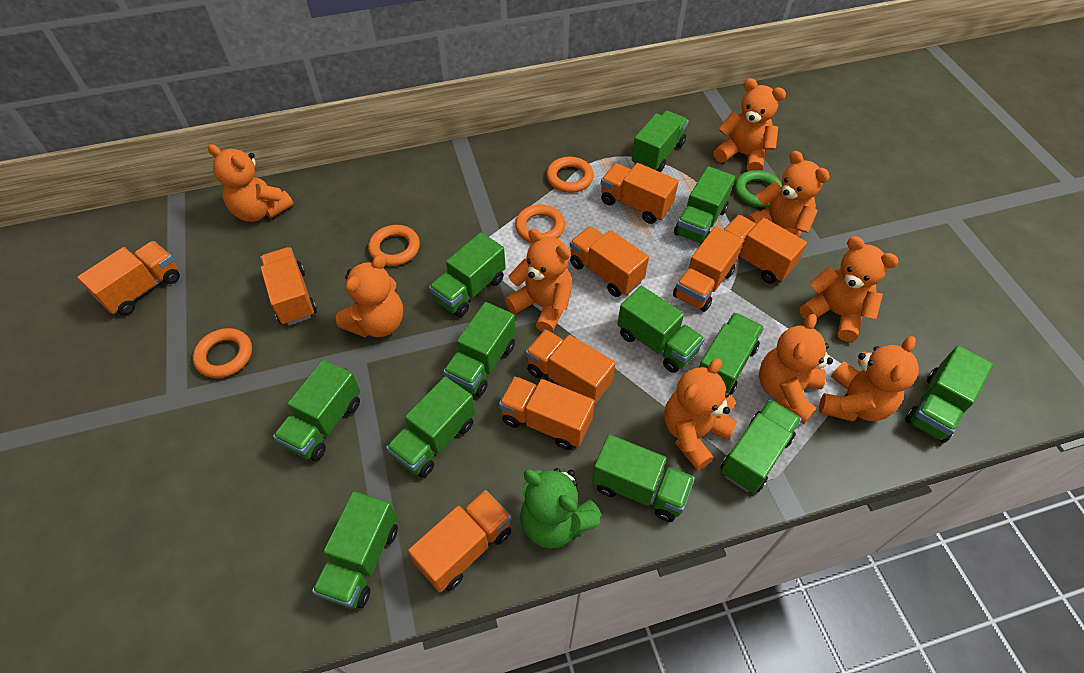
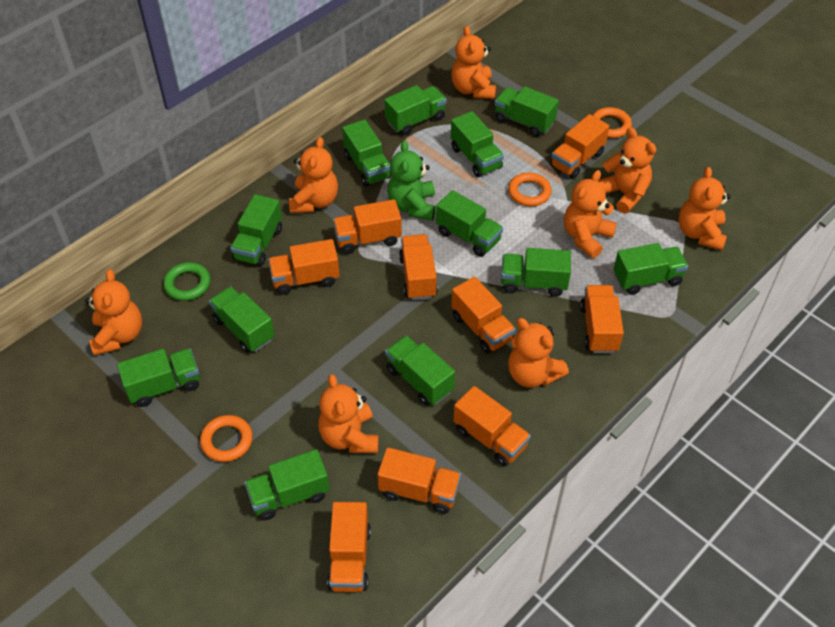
orange ring: 4 -> 3
orange teddy bear: 9 -> 8

